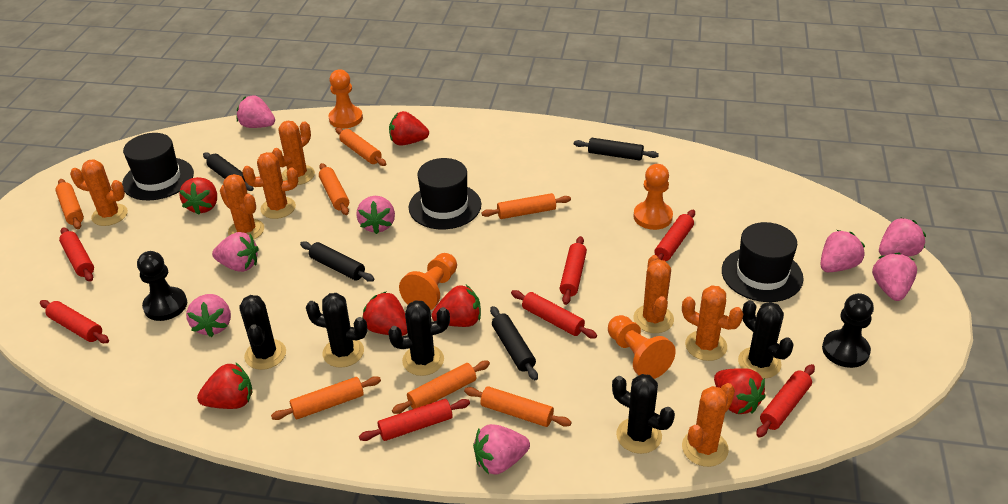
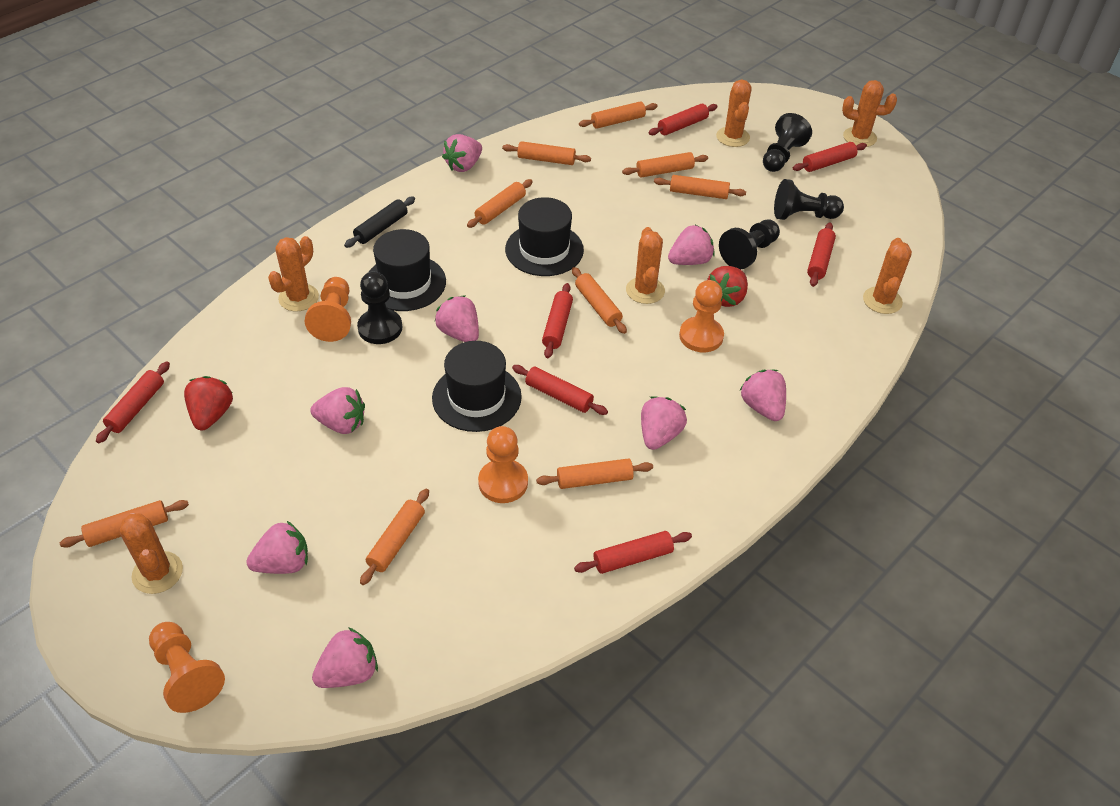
black cactus: 5 -> 0
black pawn: 2 -> 4
black rolling pin: 4 -> 1
orange cactus: 7 -> 6
orange rolling pin: 7 -> 9
red strawberry: 6 -> 2

